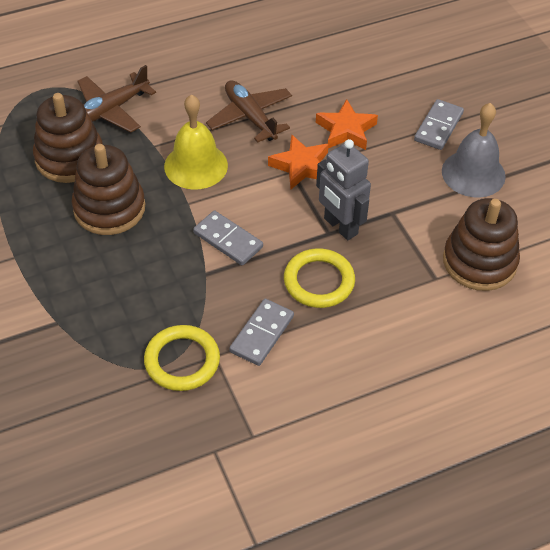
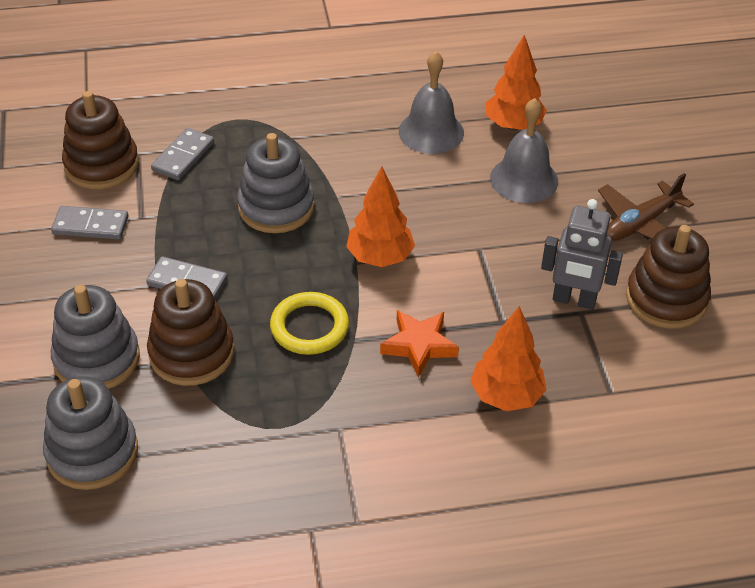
brown plane: 2 -> 1
grey bell: 1 -> 2
grey stacking toy: 0 -> 3
orange star: 2 -> 1
orange tree: 0 -> 3
yellow bell: 1 -> 0
yellow ring: 2 -> 1

